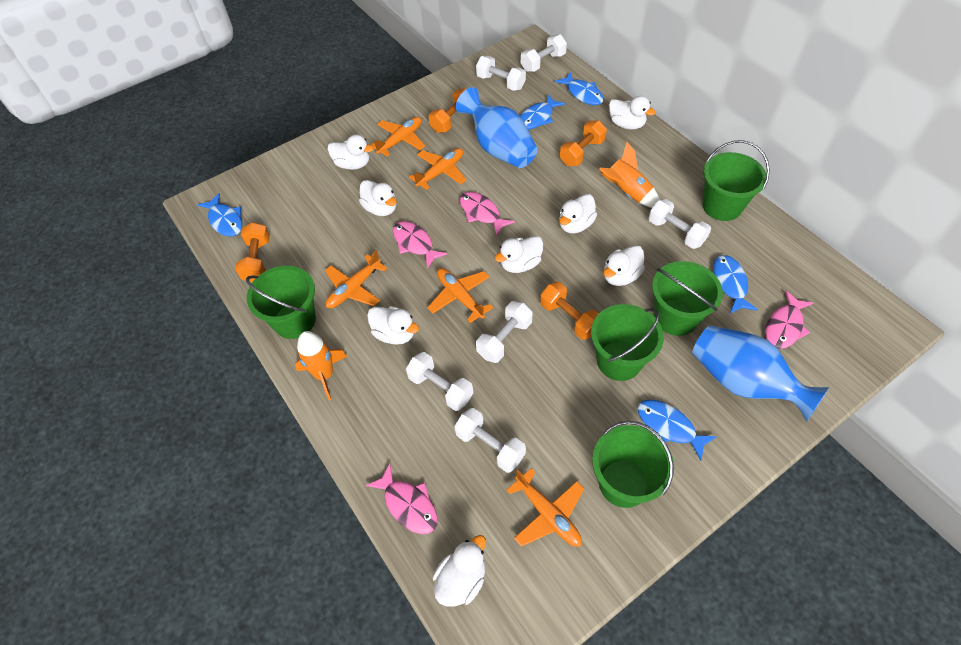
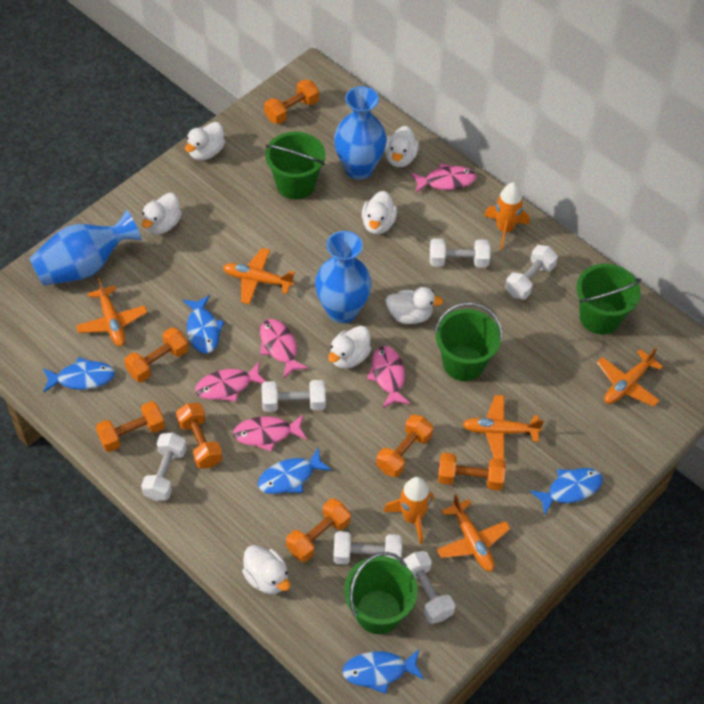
blue vase: 2 -> 3
green bucket: 5 -> 4
orange dumbbell: 4 -> 7
pink fish: 4 -> 5
white duck: 8 -> 7

